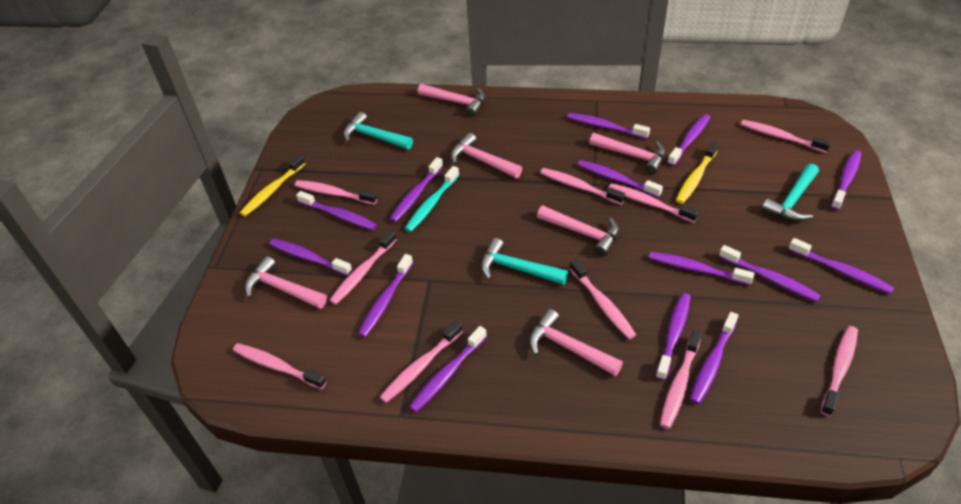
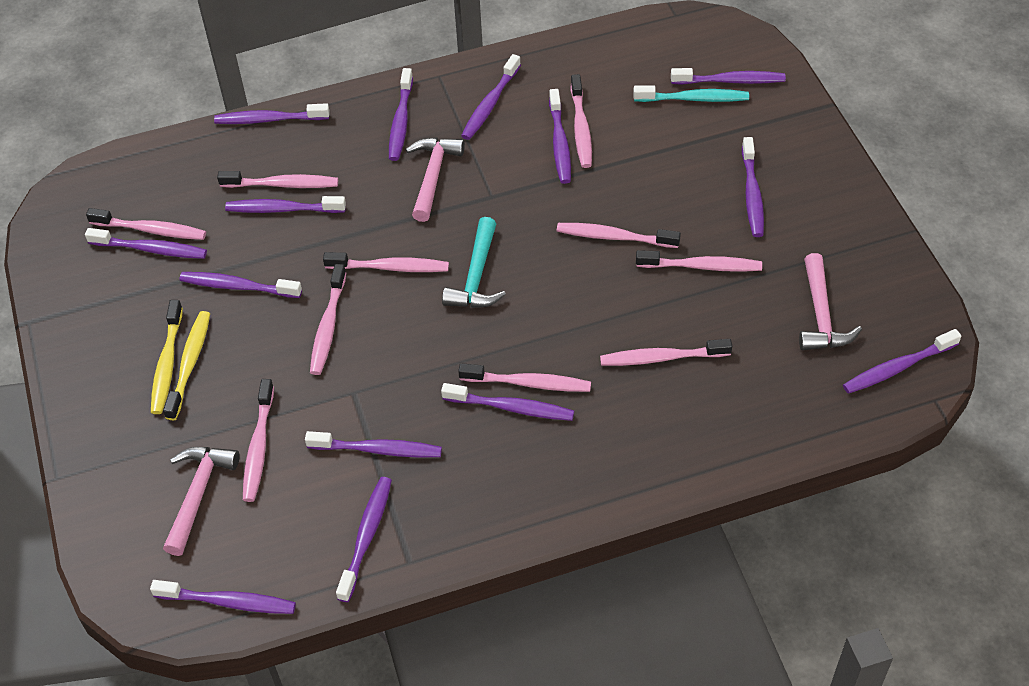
pink hammer: 6 -> 3
turquoise hammer: 3 -> 1

